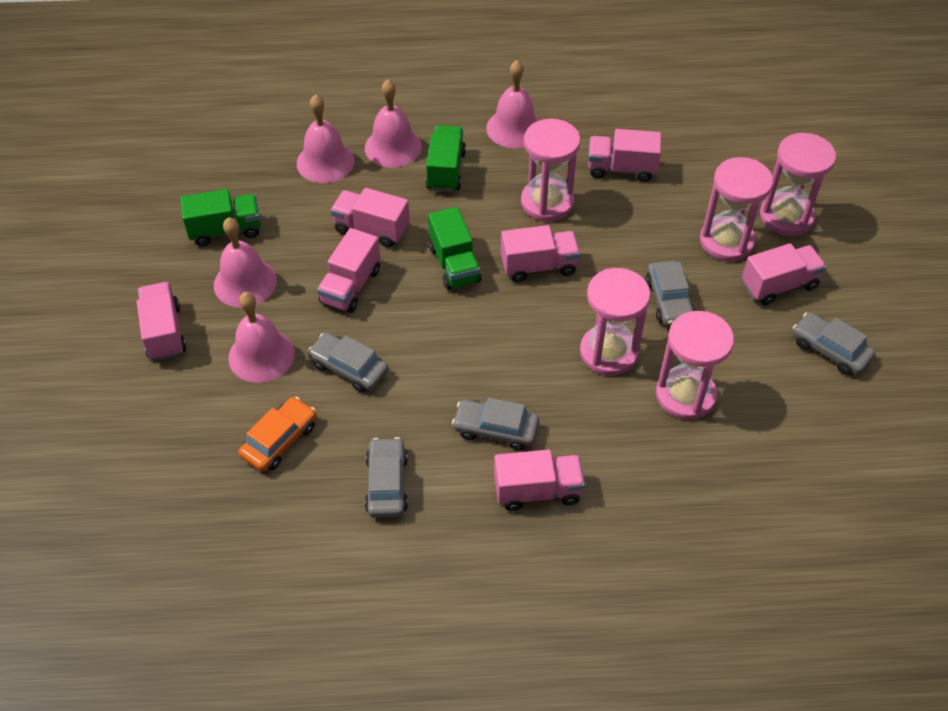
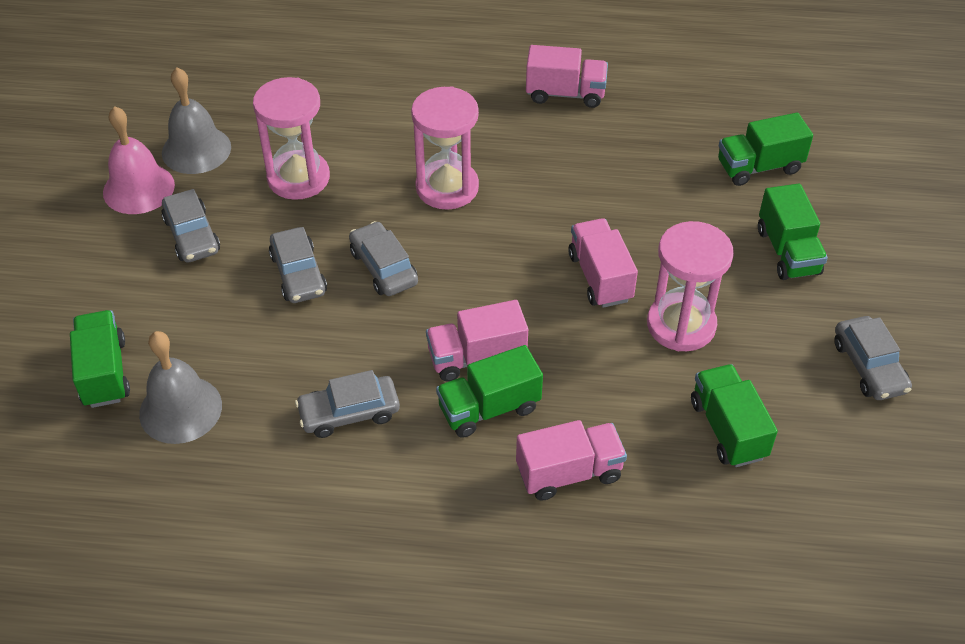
green truck: 3 -> 5
grey bell: 0 -> 2
orange car: 1 -> 0
pink bell: 5 -> 1
pink hourglass: 5 -> 3
pink truck: 7 -> 4

